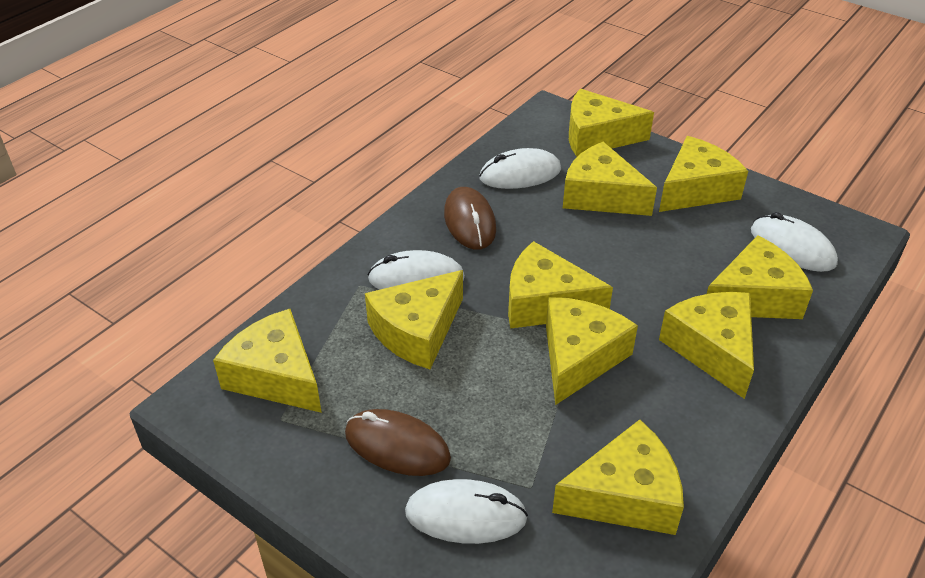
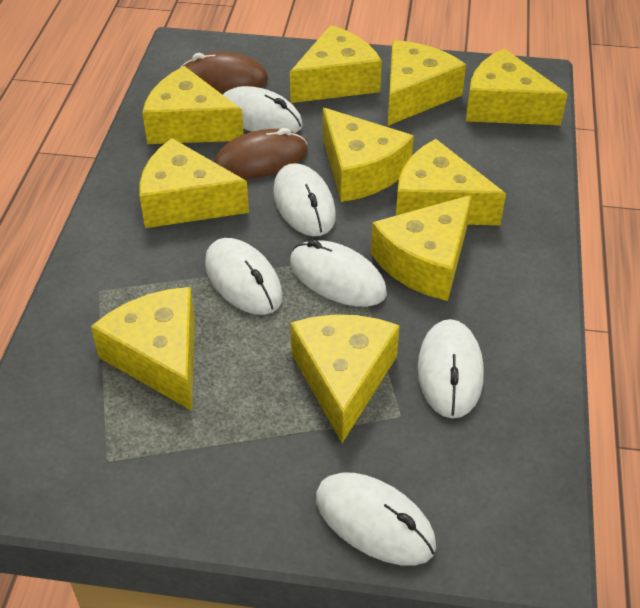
white mouse: 4 -> 6

